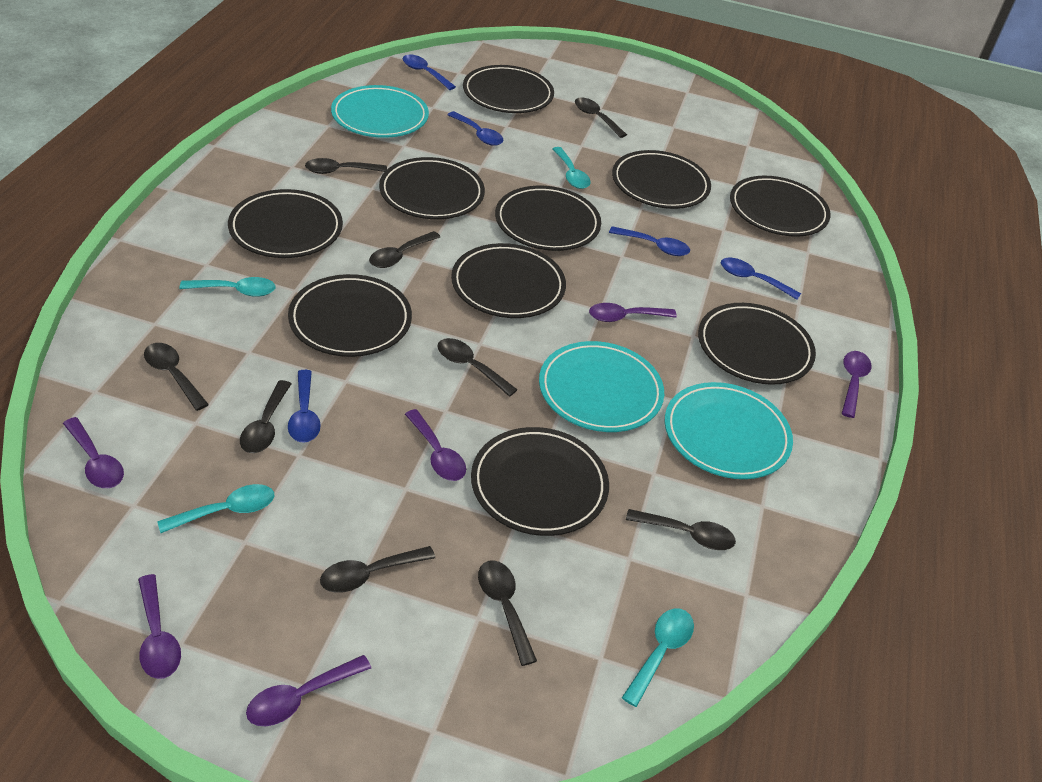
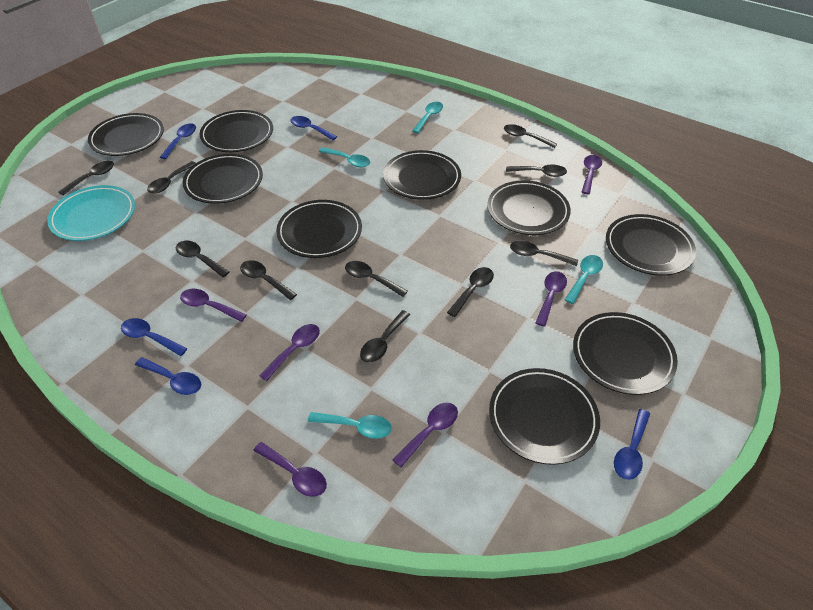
black plate: 10 -> 9
black spoon: 9 -> 10
turquoise plate: 3 -> 1

